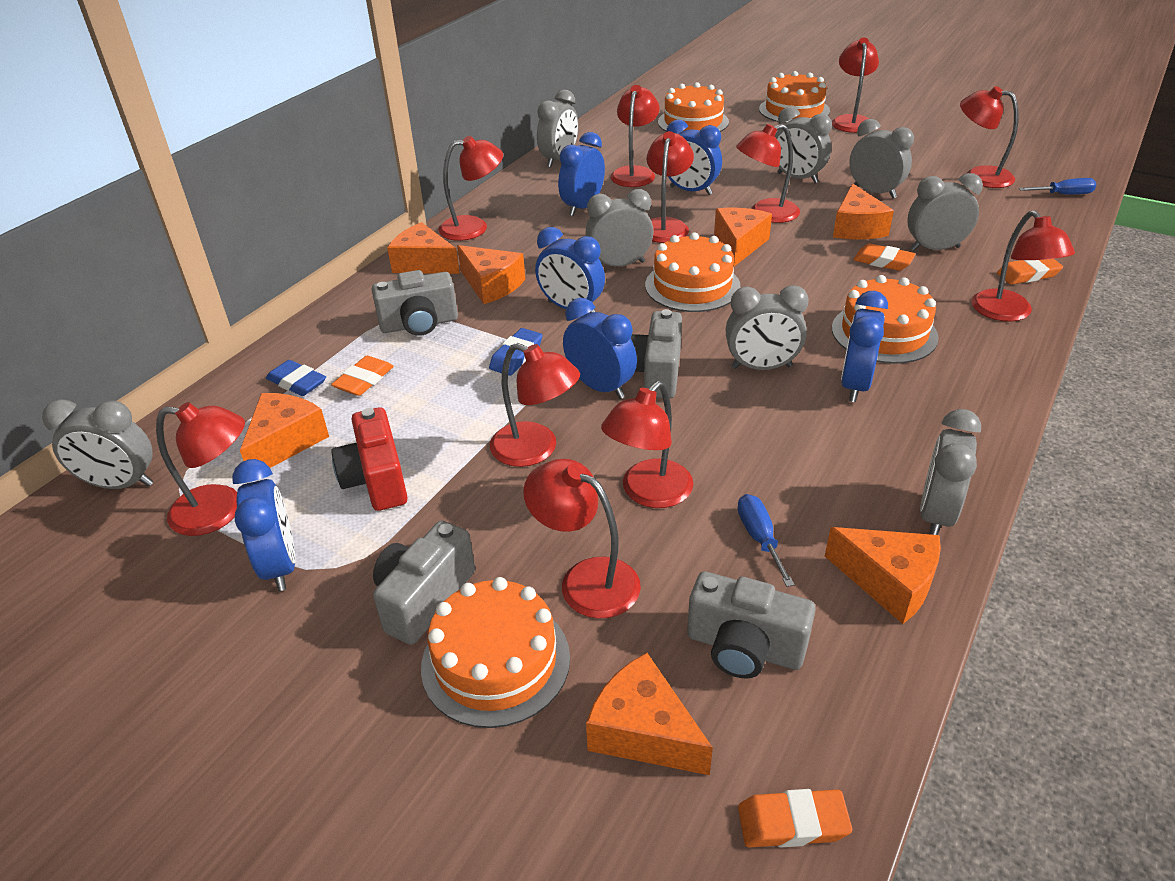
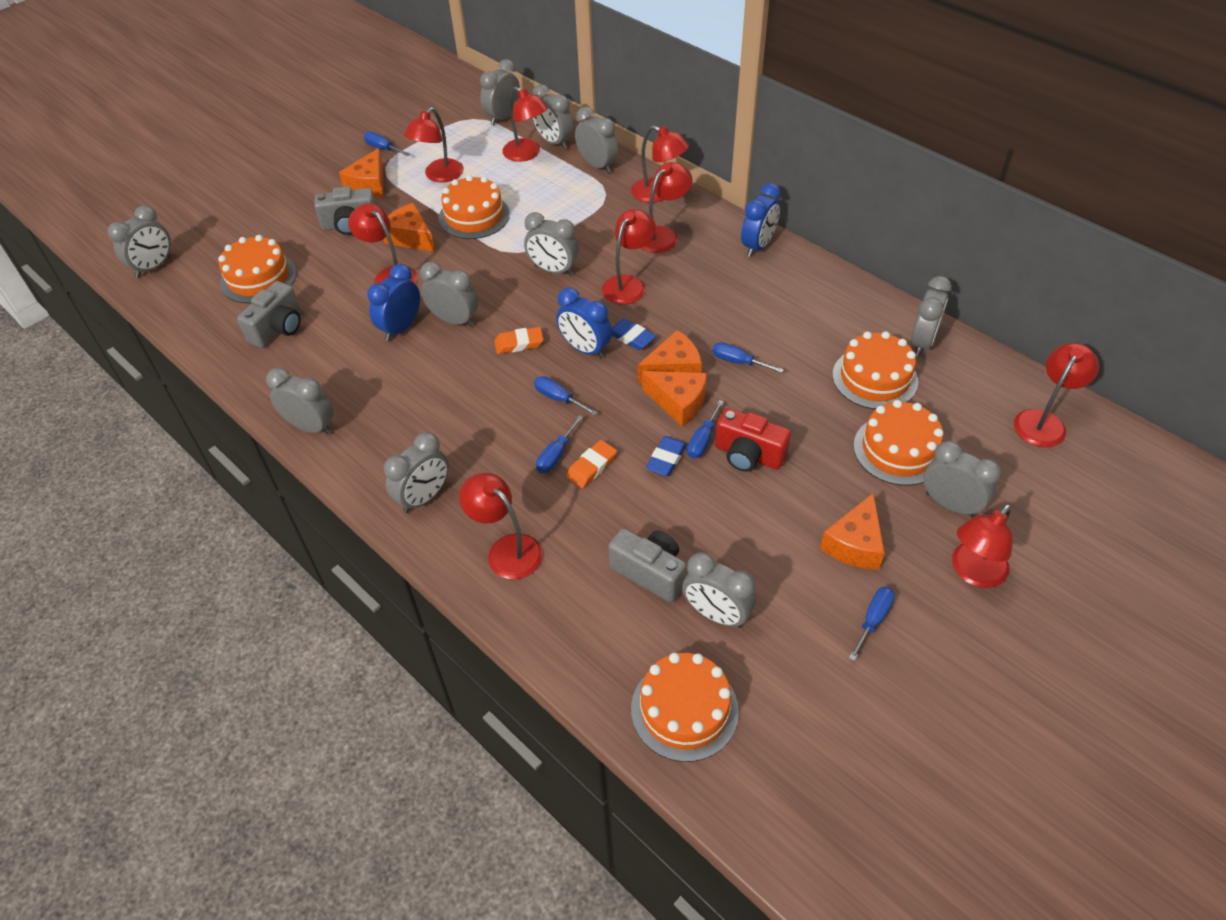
blue clock: 6 -> 3
blue screwdriver: 2 -> 6
grey camera: 4 -> 3
grey clock: 8 -> 11
orange cheese: 7 -> 5
orange eraser: 4 -> 2
red lamp: 11 -> 9

